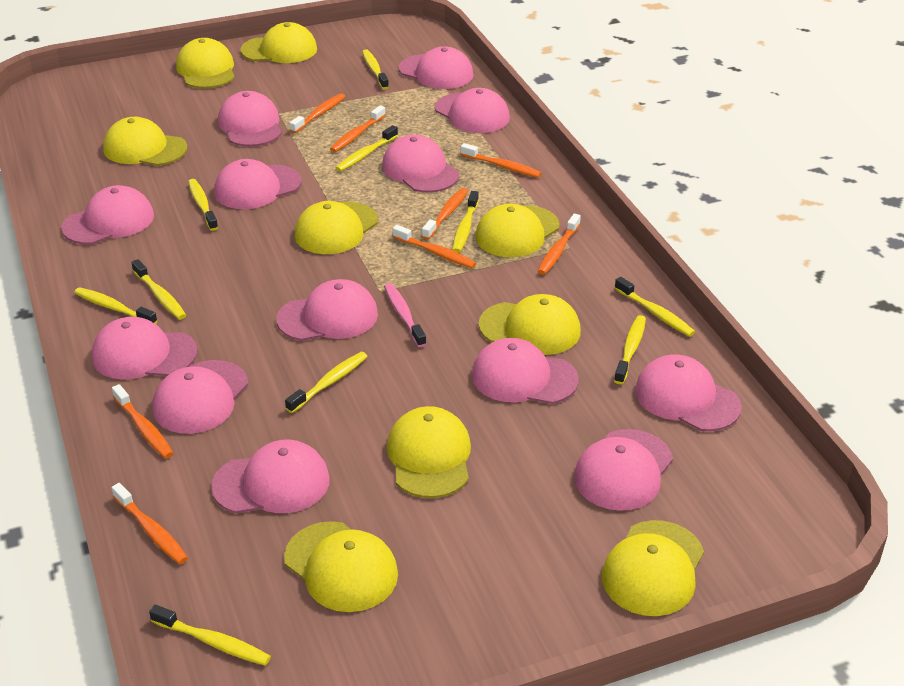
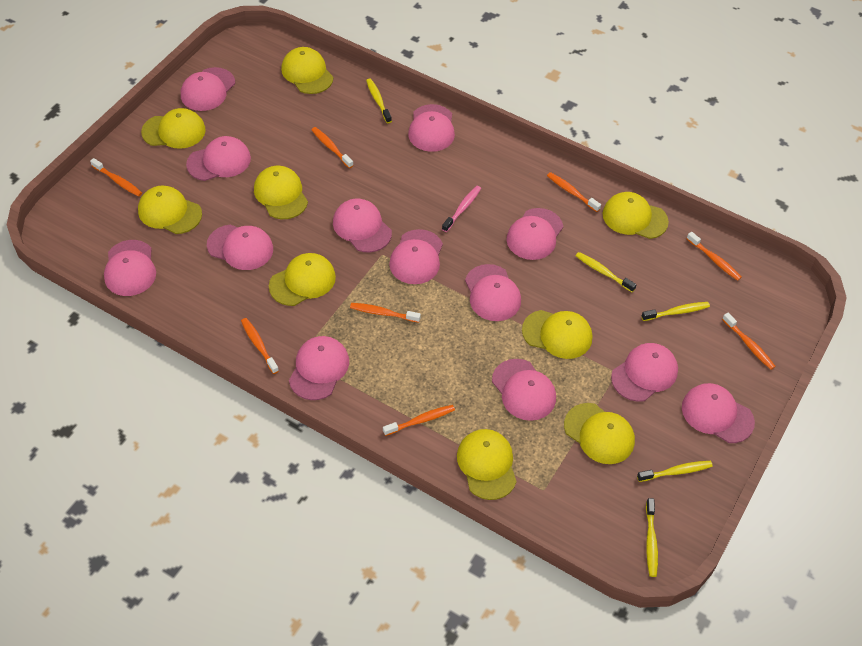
yellow toothbrush: 10 -> 5

